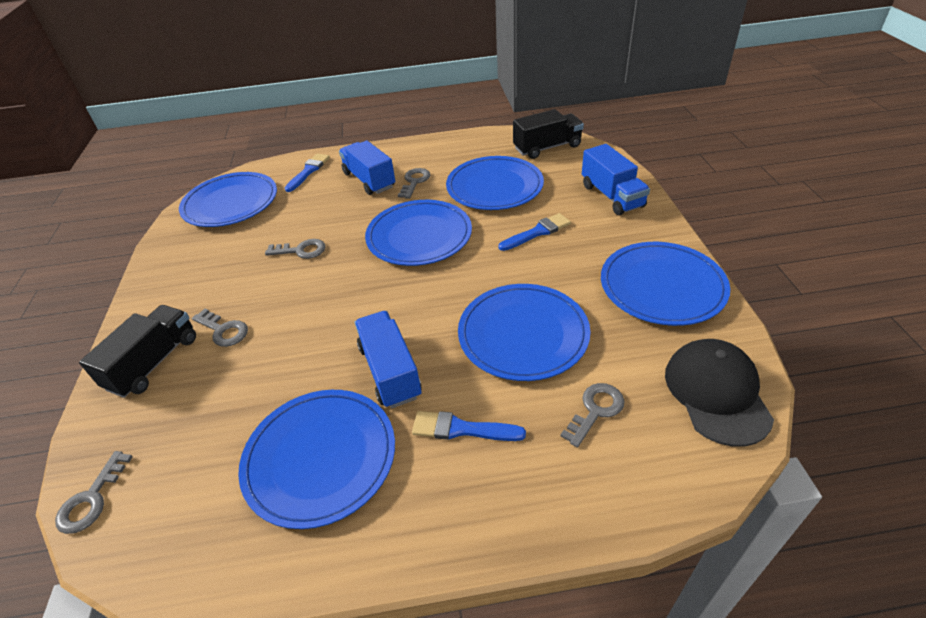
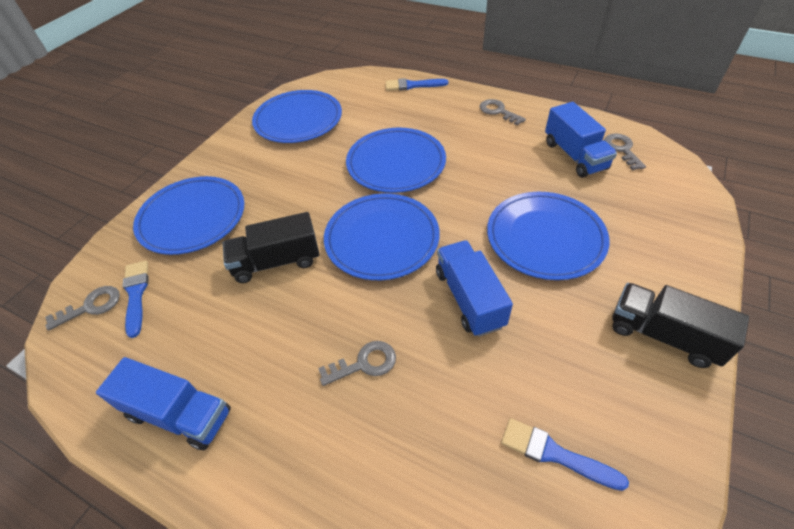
black cap: 1 -> 0
blue plate: 6 -> 5
grey key: 5 -> 4

